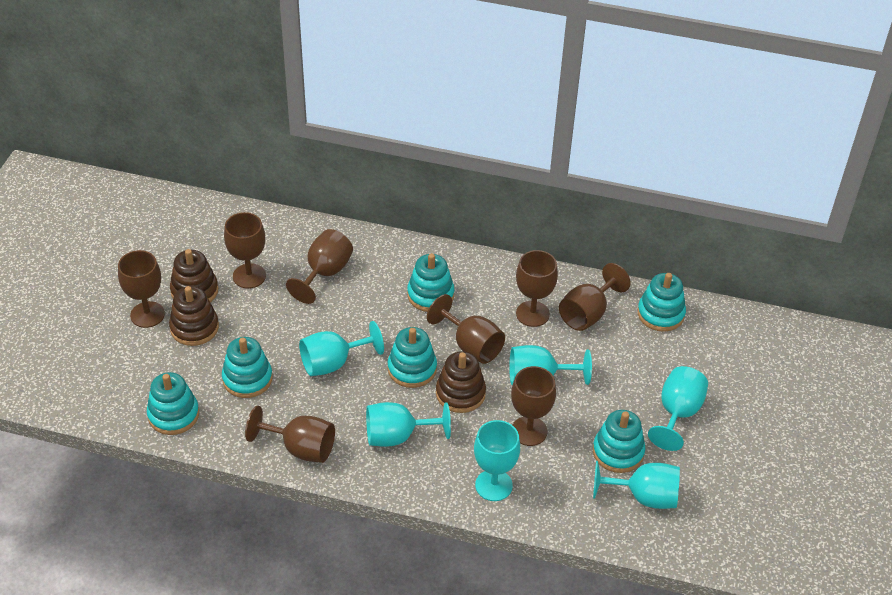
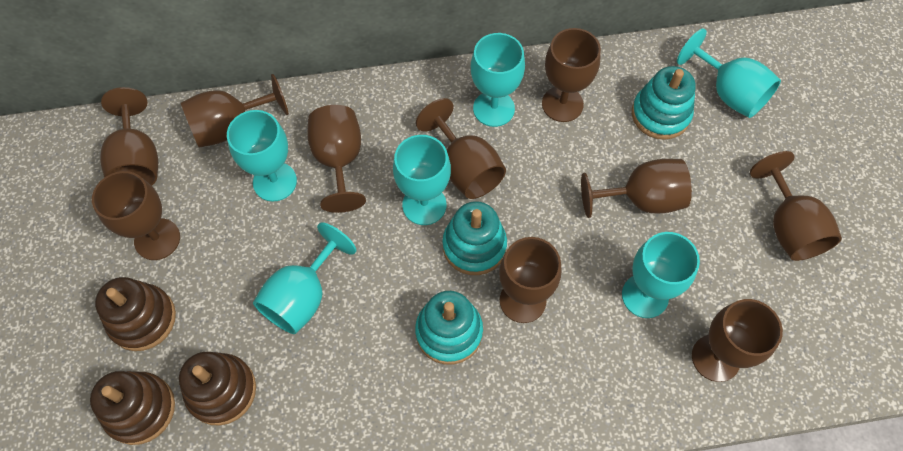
brown goblet: 8 -> 10
turquoise stacking toy: 6 -> 3

